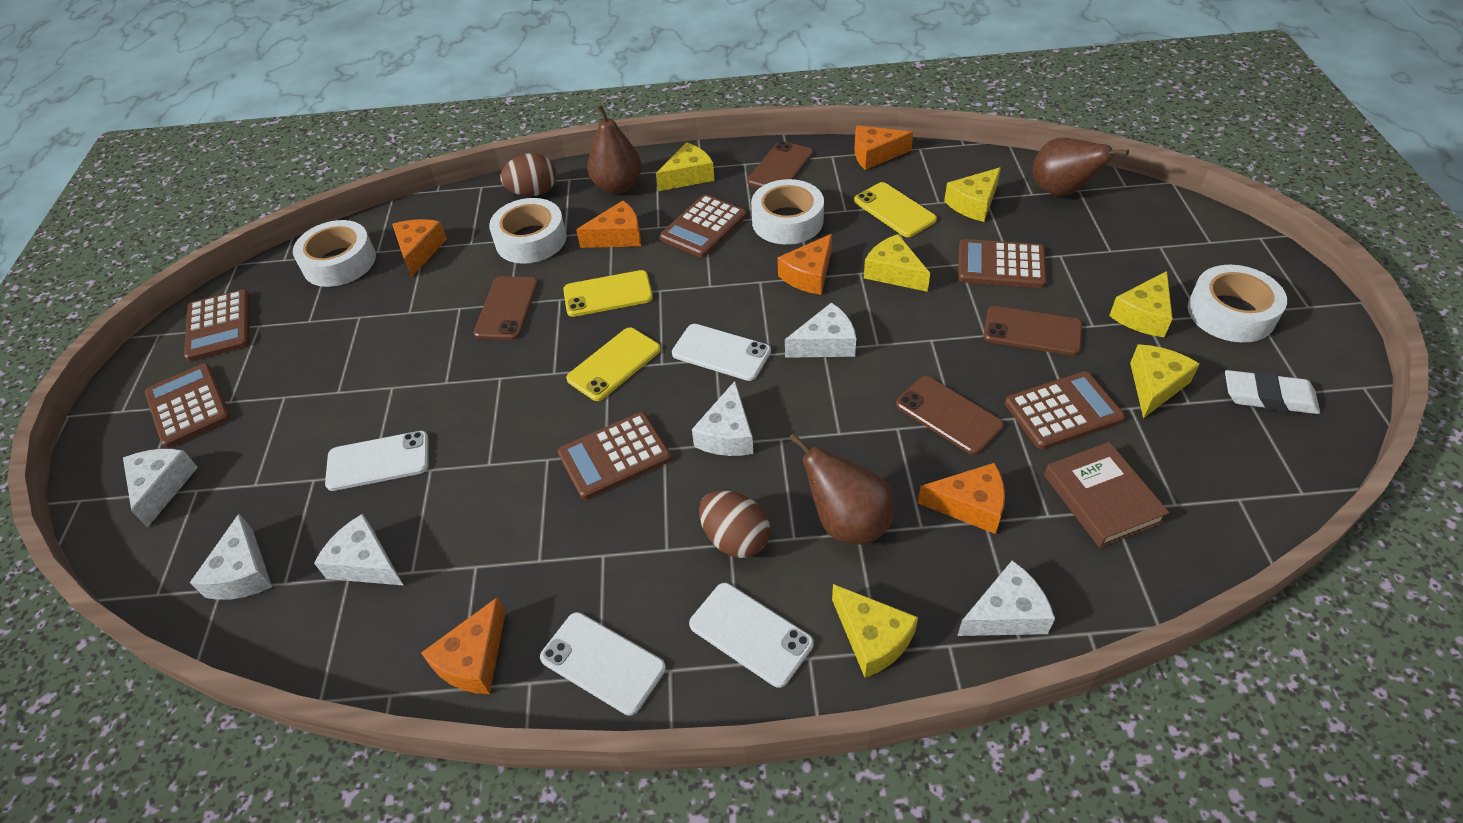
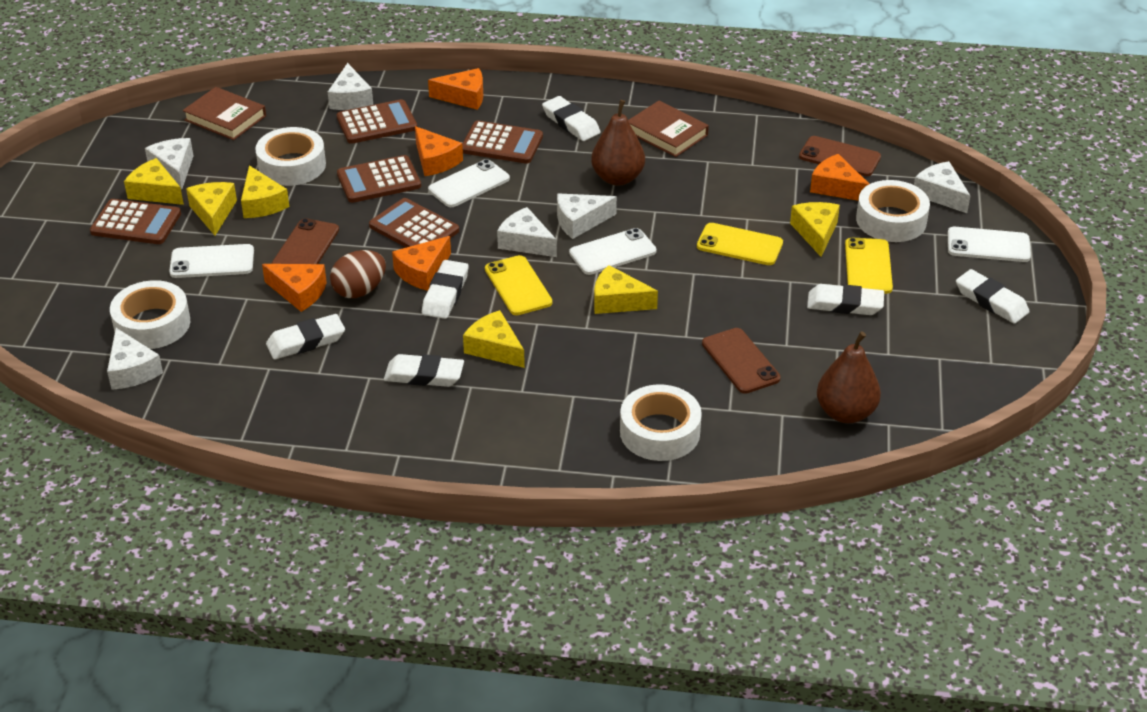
brown book: 1 -> 2
brown calculator: 6 -> 5
brown egg: 2 -> 1
brown pear: 3 -> 2
brown phone: 4 -> 3
orange cheese: 6 -> 5
white eraser: 1 -> 6

